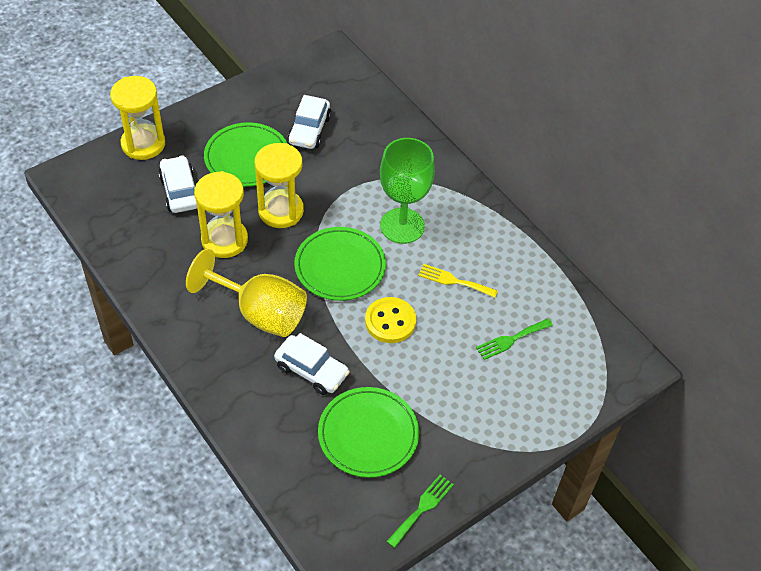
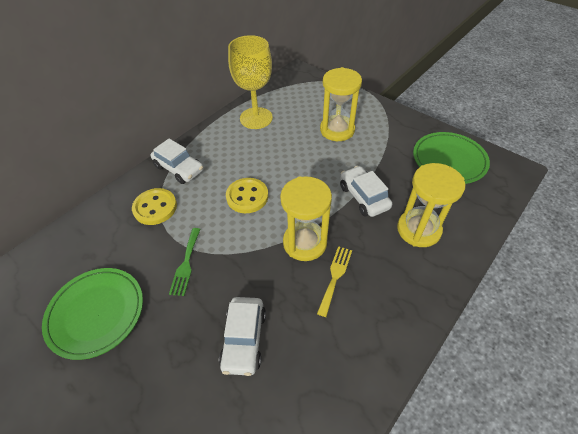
green fork: 2 -> 1
green goblet: 1 -> 0
green plate: 3 -> 2
yellow button: 1 -> 2

